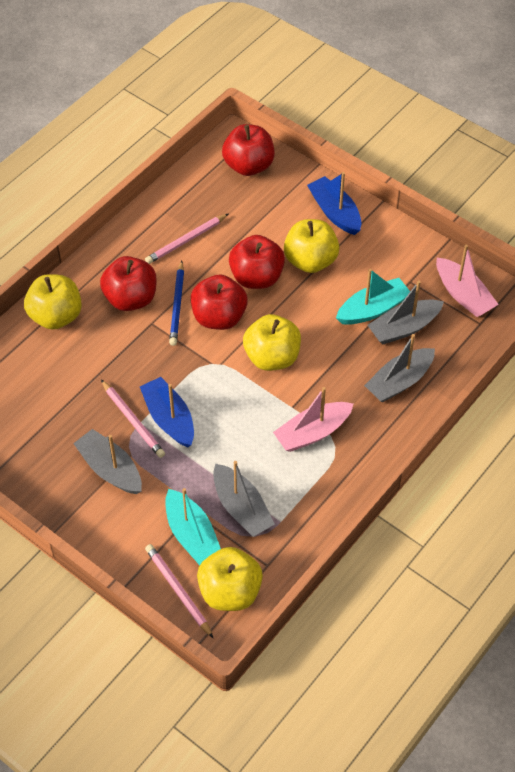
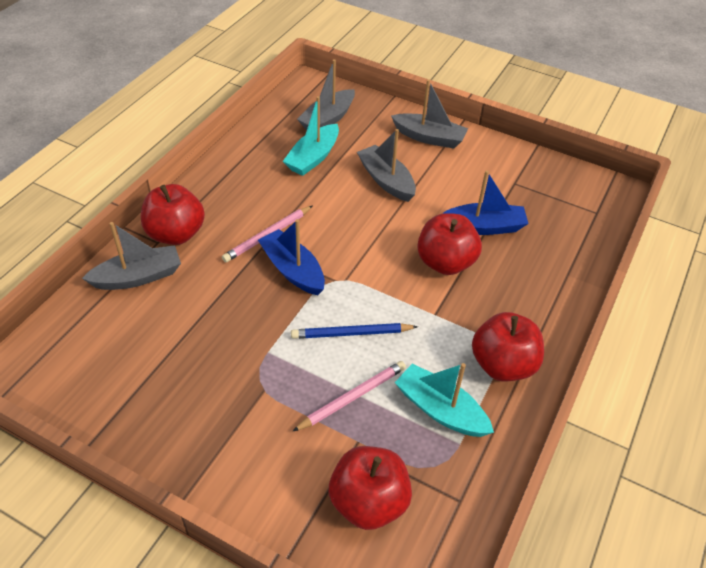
pink boat: 2 -> 0
pink pencil: 3 -> 2
yellow apple: 4 -> 0

